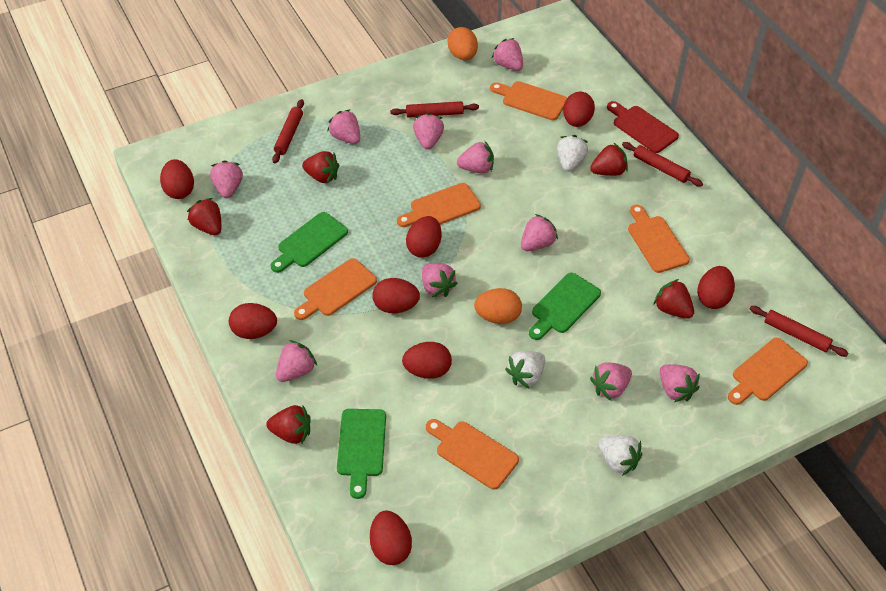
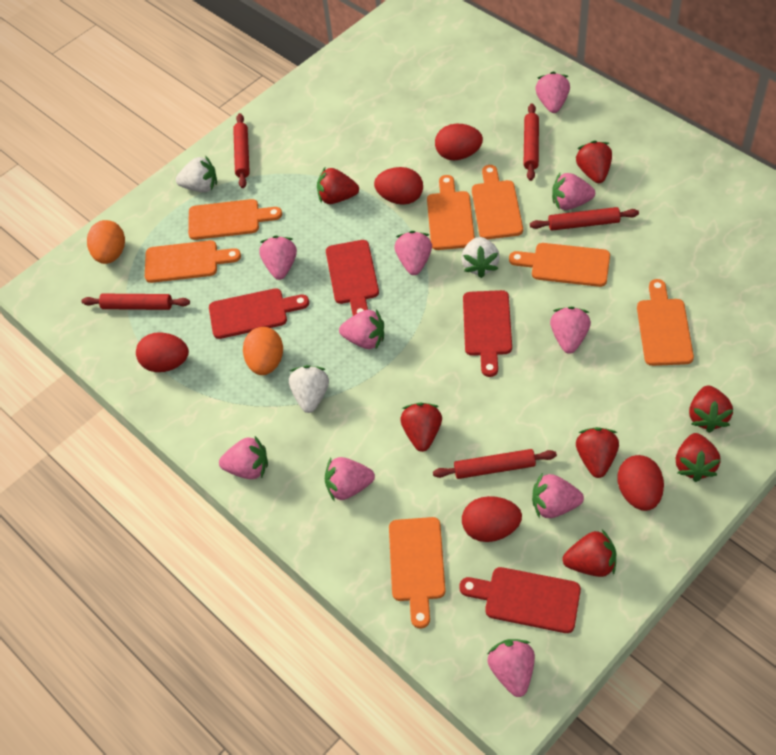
green cutting board: 3 -> 0
orange cutting board: 6 -> 7
red cutting board: 1 -> 4
red egg: 8 -> 5
red rolling pin: 4 -> 5
red strawberry: 5 -> 7

